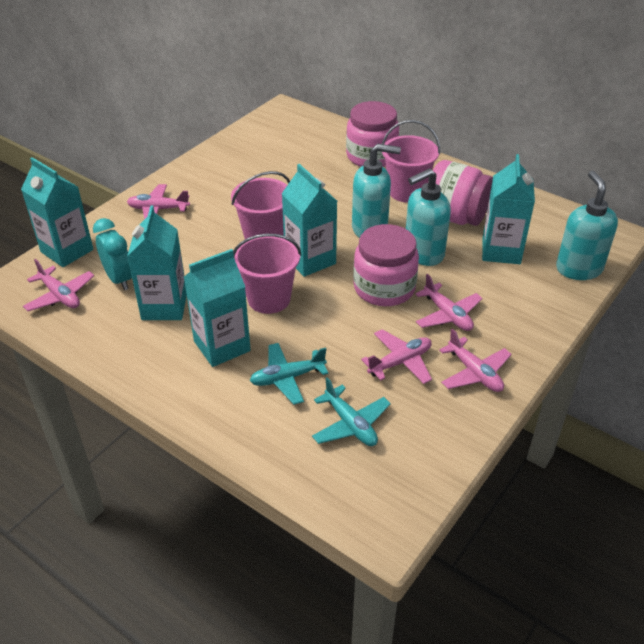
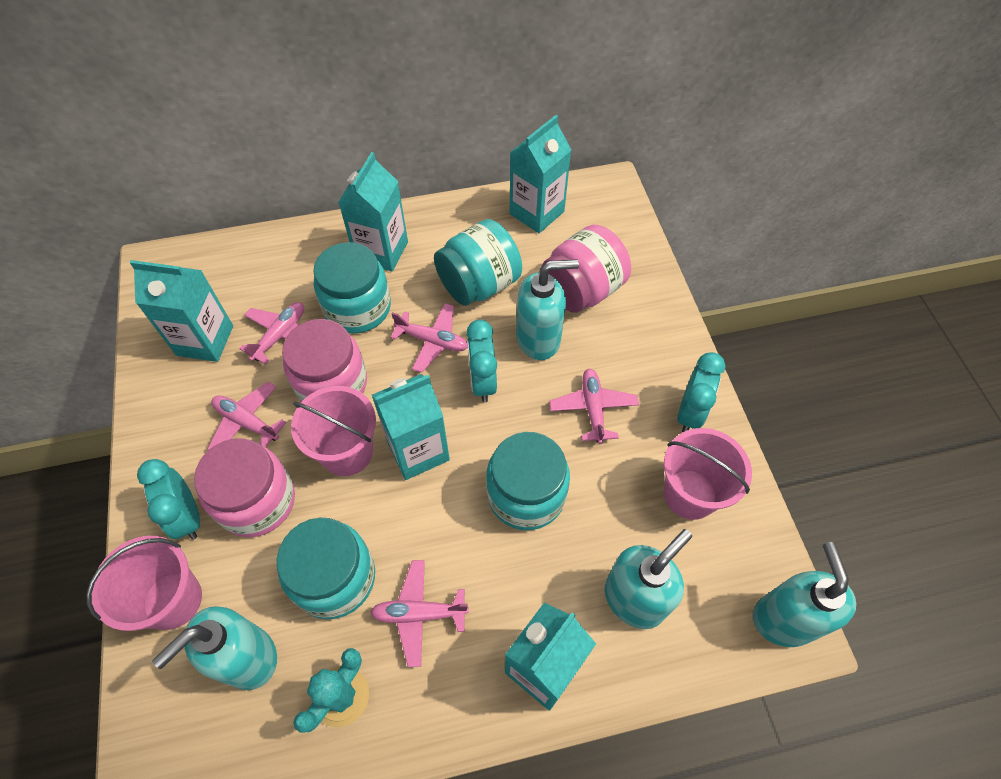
turquoise cactus: 0 -> 1
turquoise clock: 1 -> 3
turquoise jar: 0 -> 4
turquoise plane: 2 -> 0
turquoise soap dispenser: 3 -> 4

